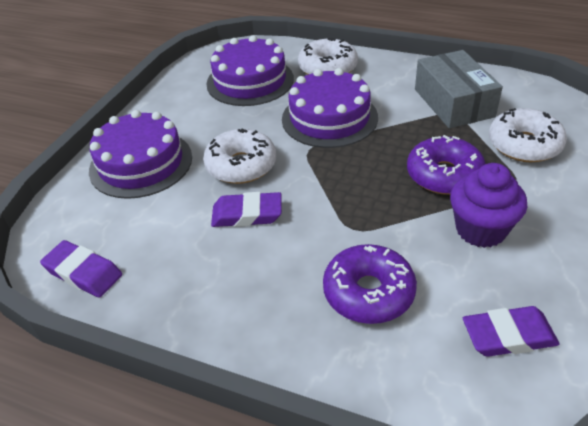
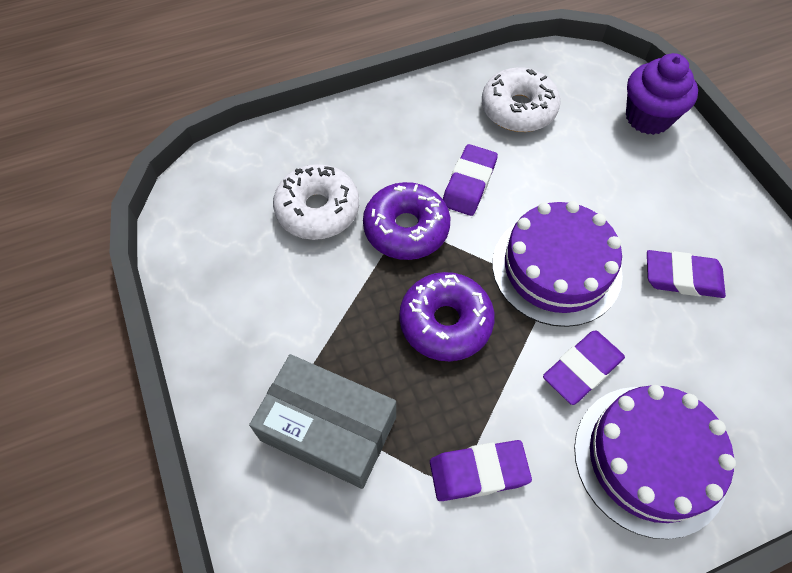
purple cake: 3 -> 2
purple eraser: 3 -> 4
white donut: 3 -> 2

